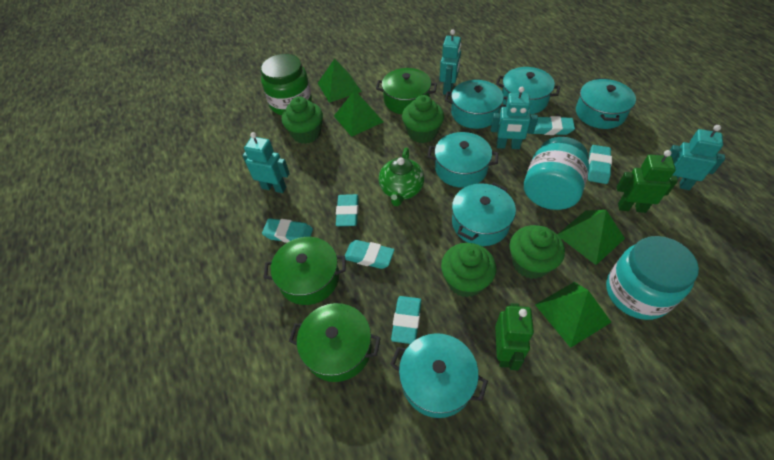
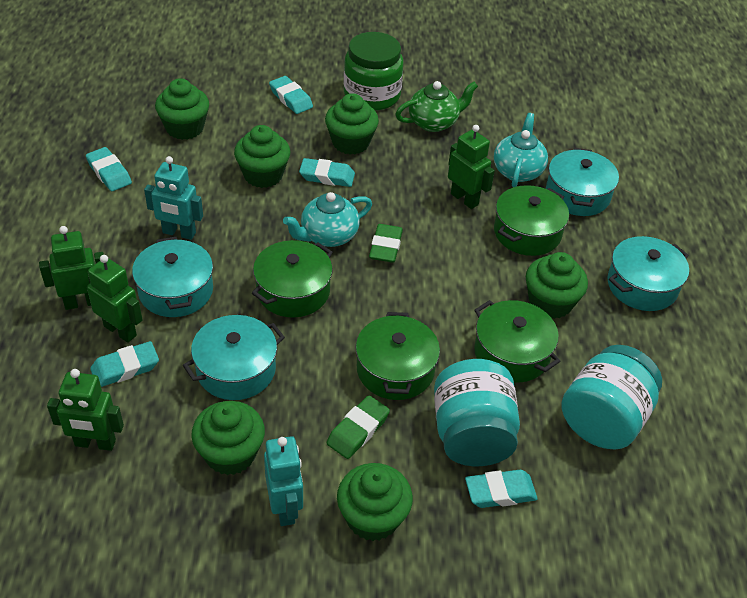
green cupcake: 4 -> 6
green eraser: 0 -> 2
green pot: 3 -> 4
green pyramid: 4 -> 0
green robot: 2 -> 4
turquoise eraser: 6 -> 5
turquoise pot: 6 -> 4
turquoise robot: 4 -> 2
turquoise teapot: 0 -> 2

